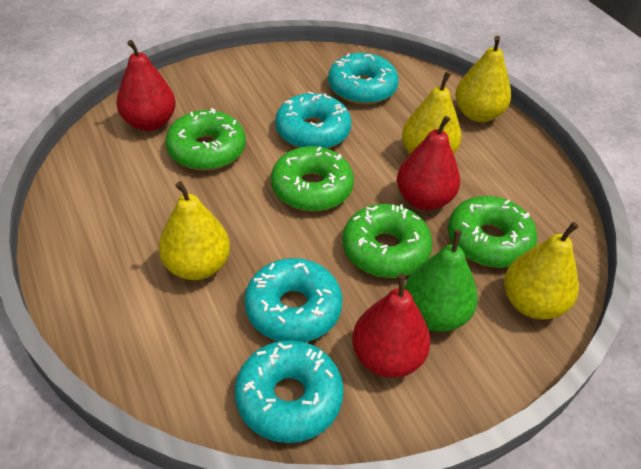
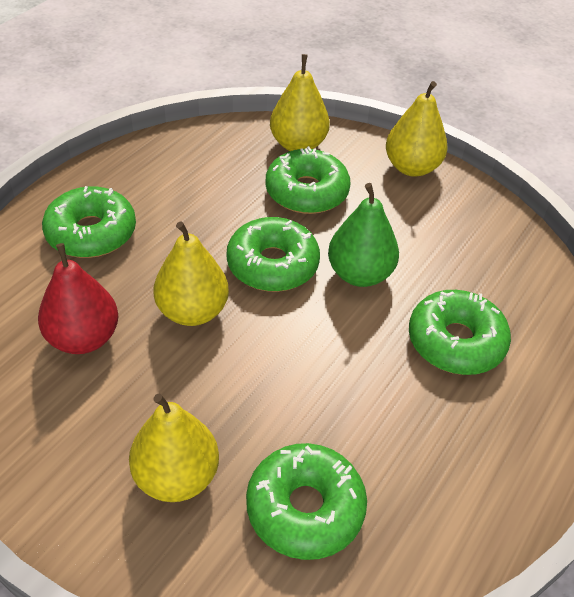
green donut: 4 -> 5
red pear: 3 -> 1
turquoise donut: 4 -> 0

